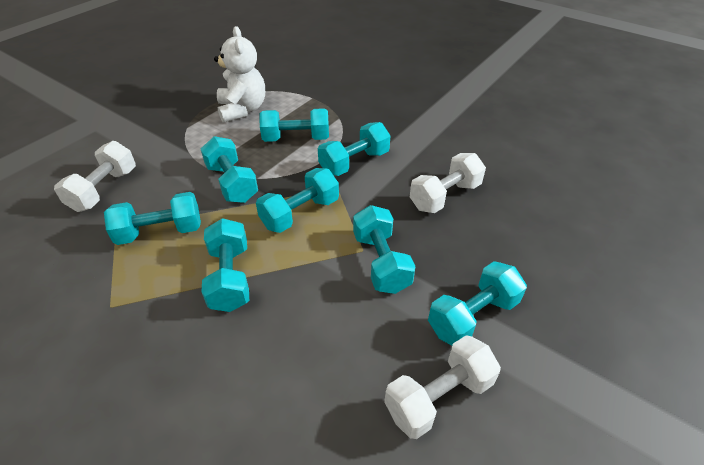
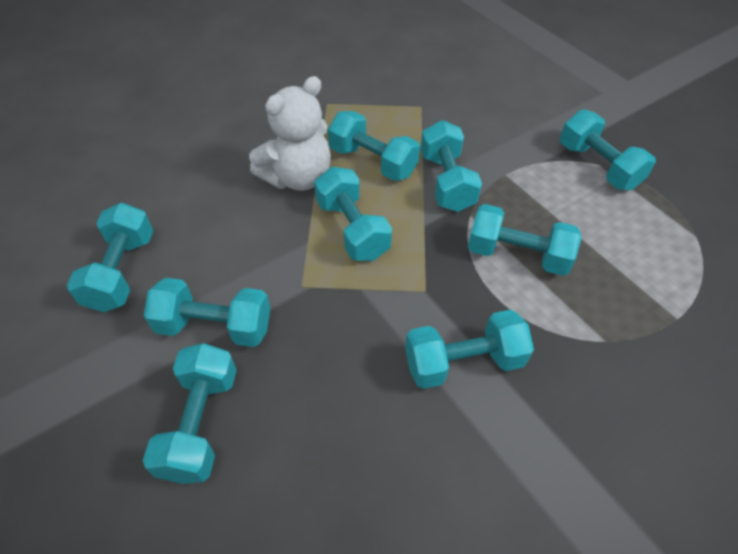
turquoise dumbbell: 8 -> 9
white dumbbell: 3 -> 0

